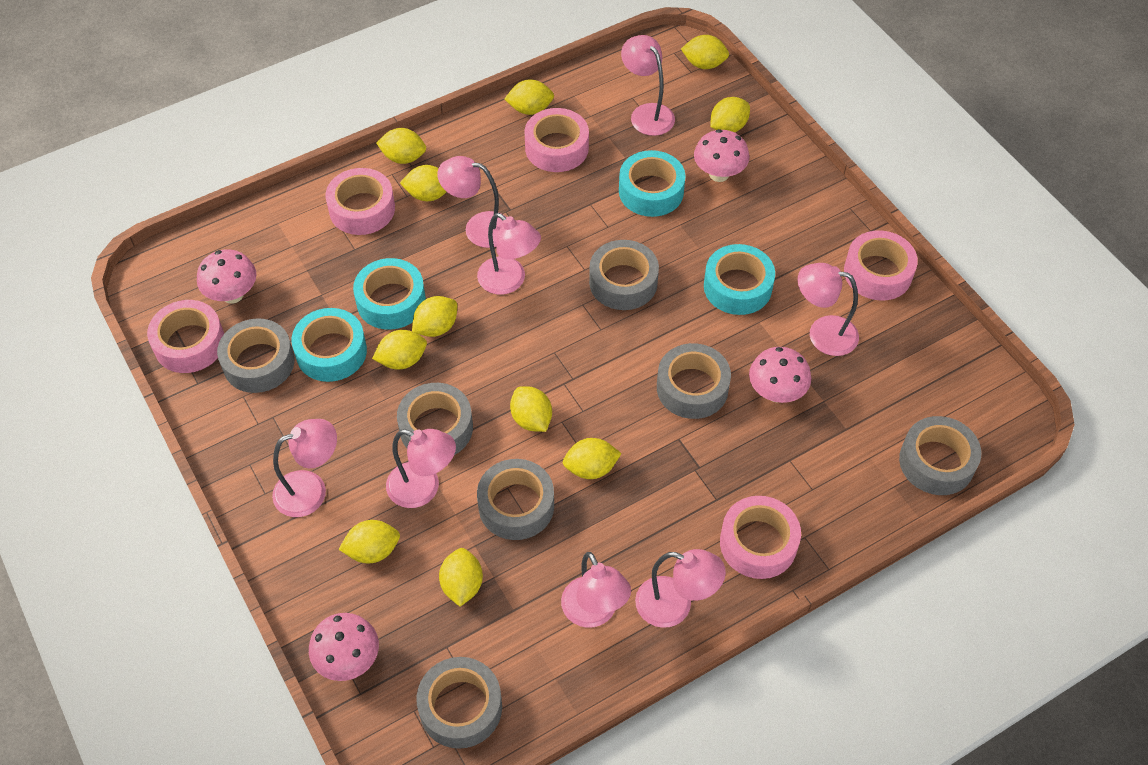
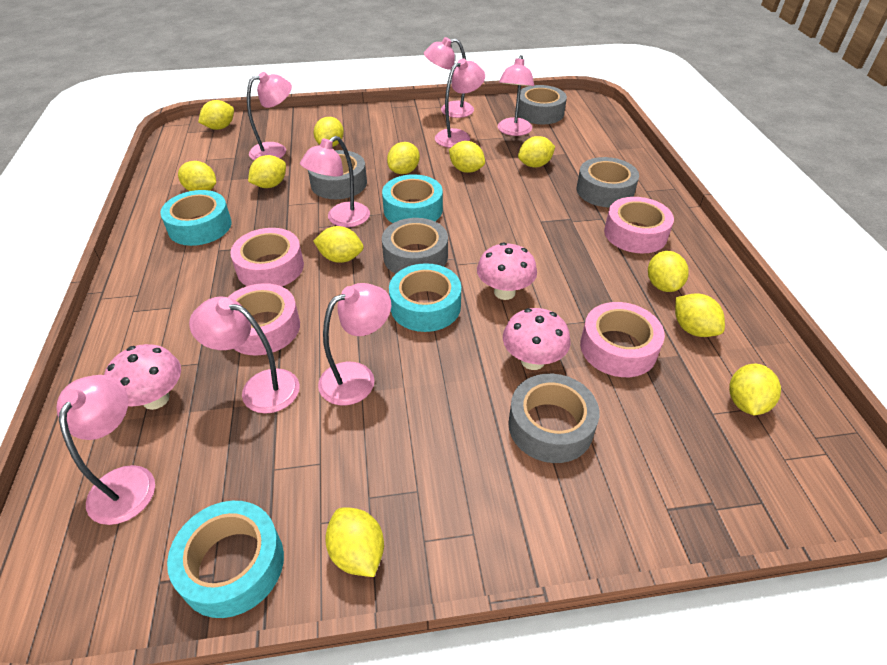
grey tape: 7 -> 5
pink mushroom: 4 -> 3
pink tape: 5 -> 4
yellow lemon: 11 -> 12

